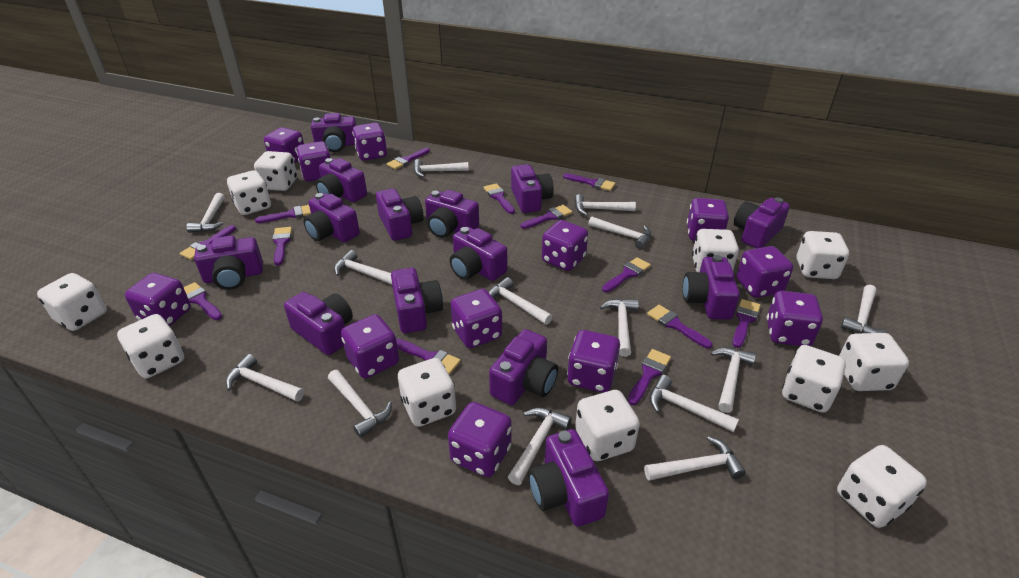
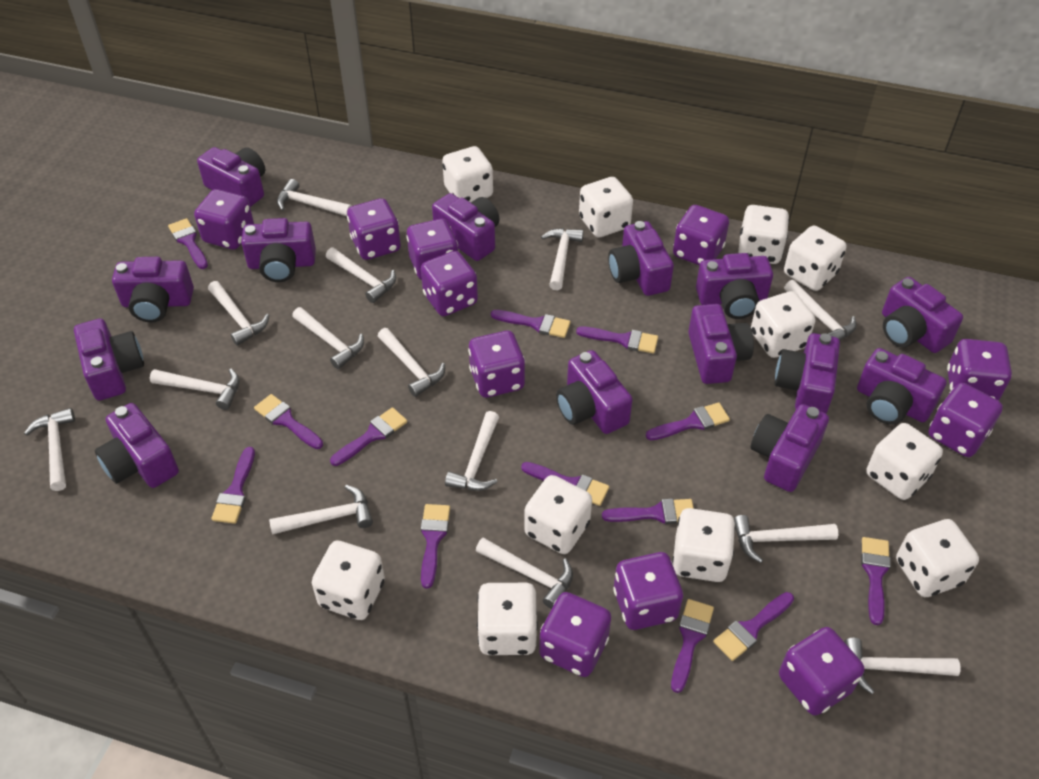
purple dice: 12 -> 11

